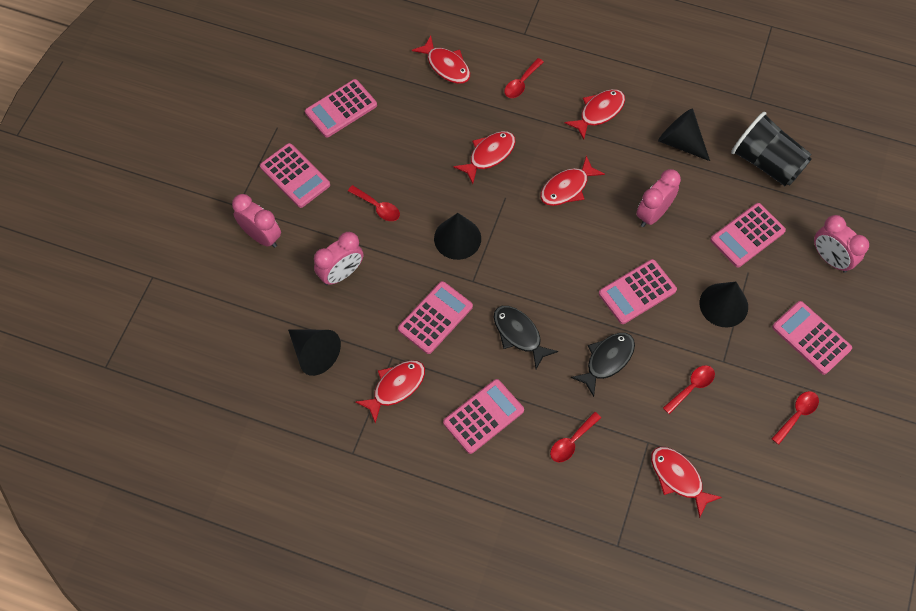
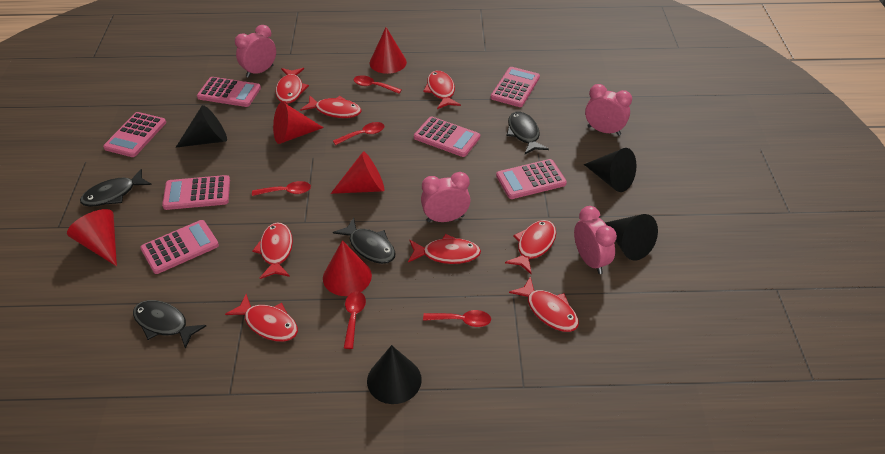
black cup: 1 -> 0
black fish: 2 -> 4
red cone: 0 -> 5
red fish: 6 -> 8

